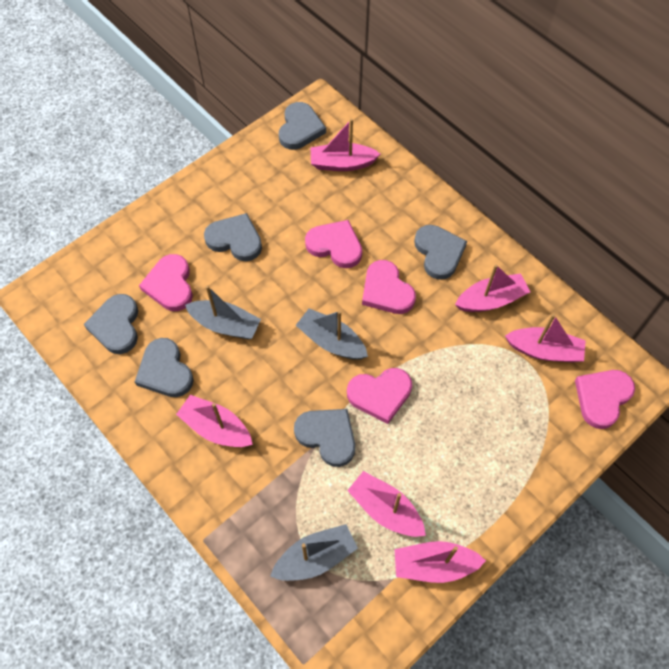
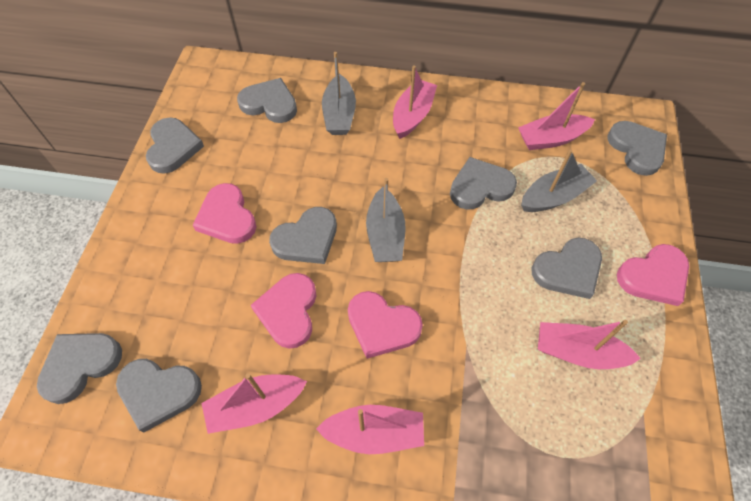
grey heart: 6 -> 8
pink boat: 6 -> 5
pink heart: 5 -> 4

